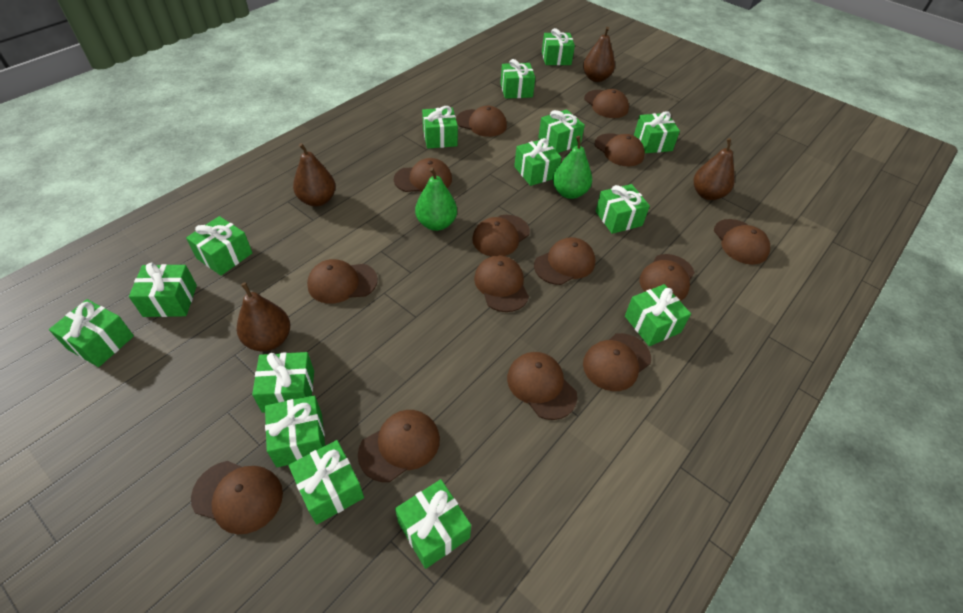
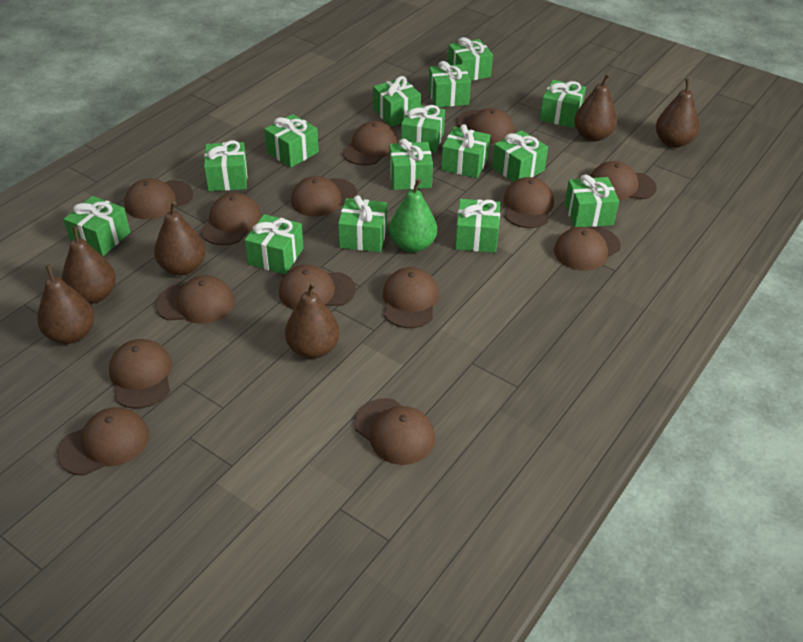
brown pear: 4 -> 6
green pear: 2 -> 1

